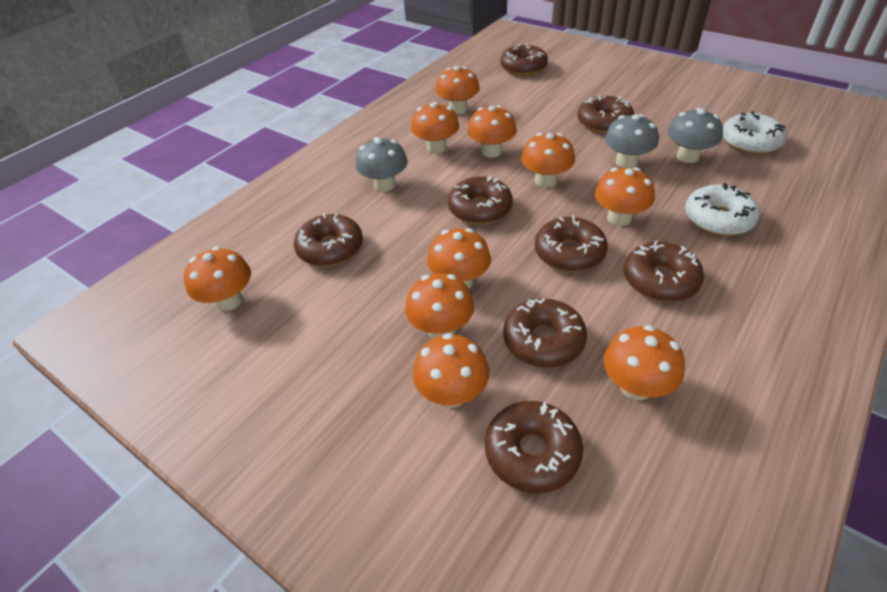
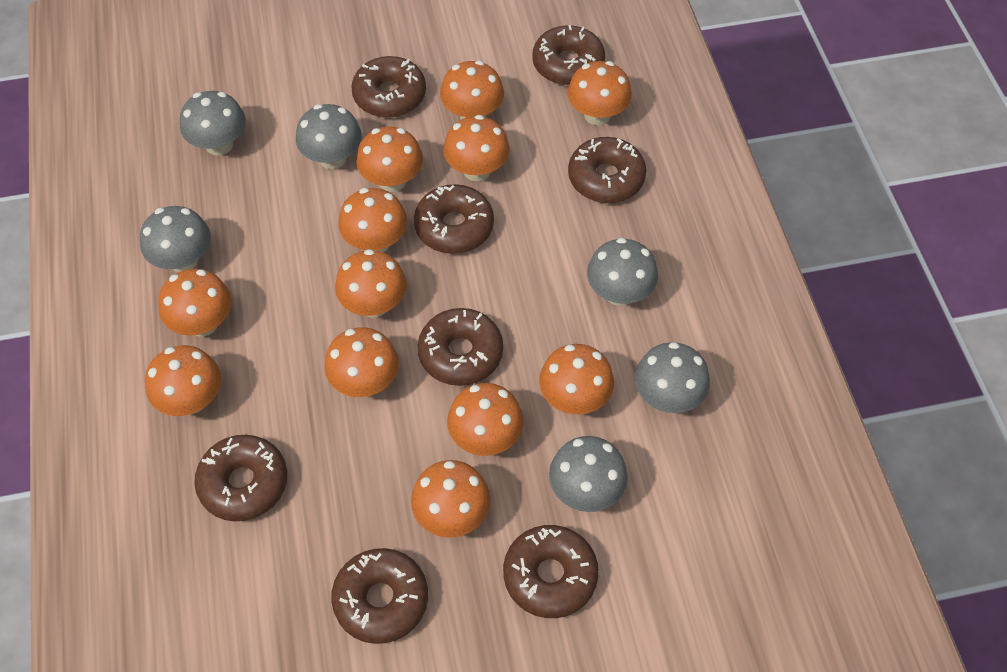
grey mushroom: 3 -> 6
orange mushroom: 10 -> 12
white donut: 2 -> 0

